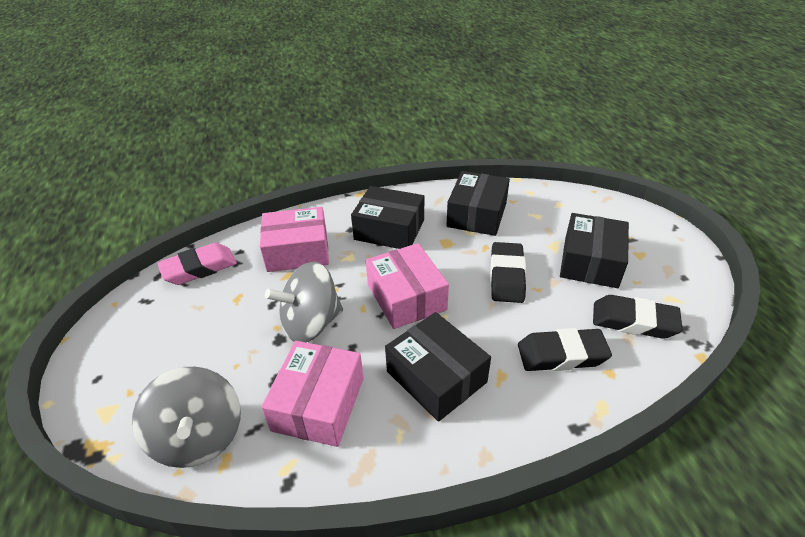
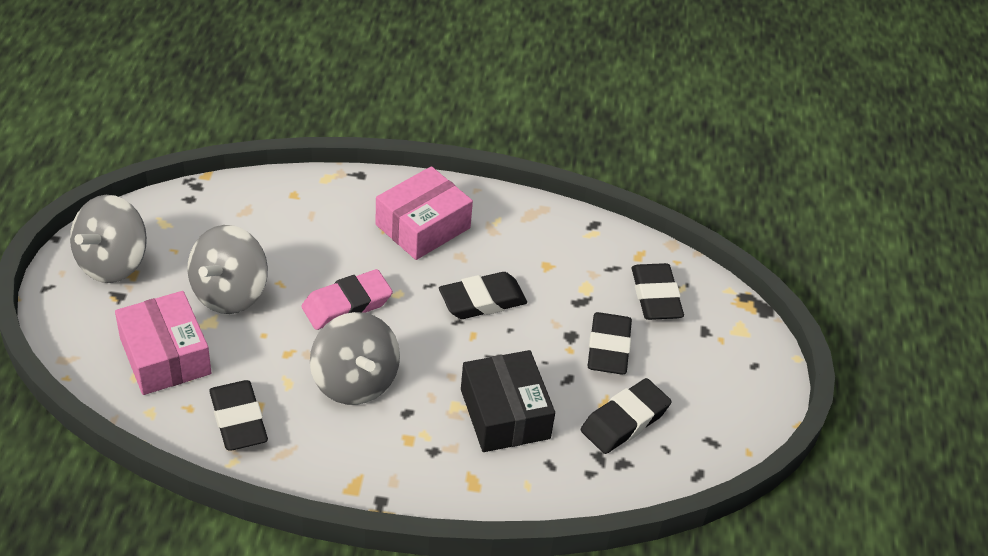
black box: 4 -> 1
black eraser: 3 -> 5
grey spinning top: 2 -> 3
pink box: 3 -> 2

